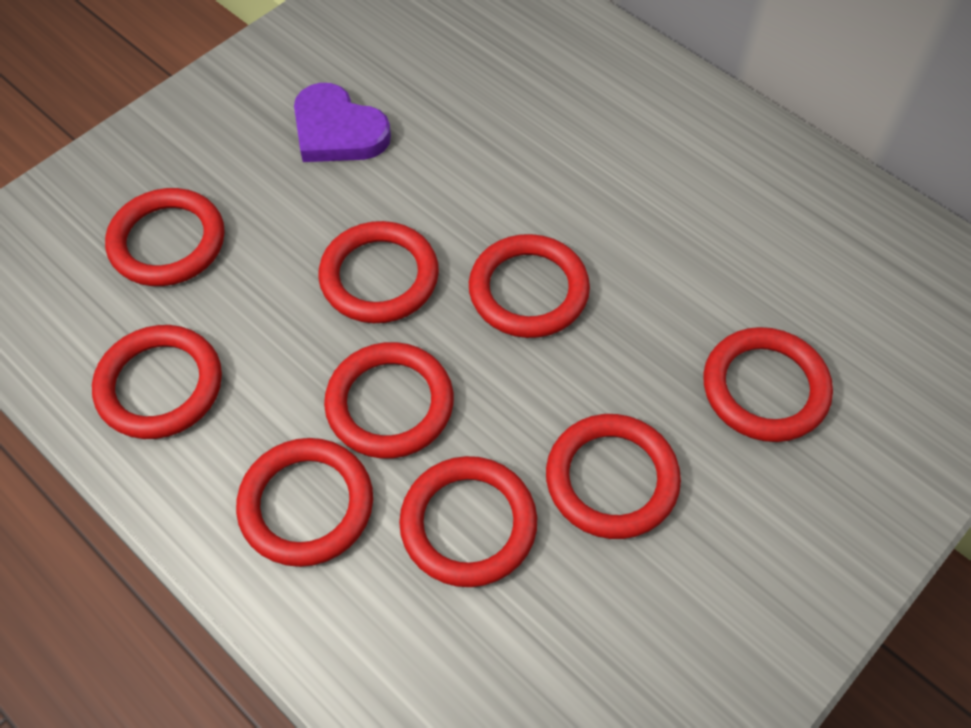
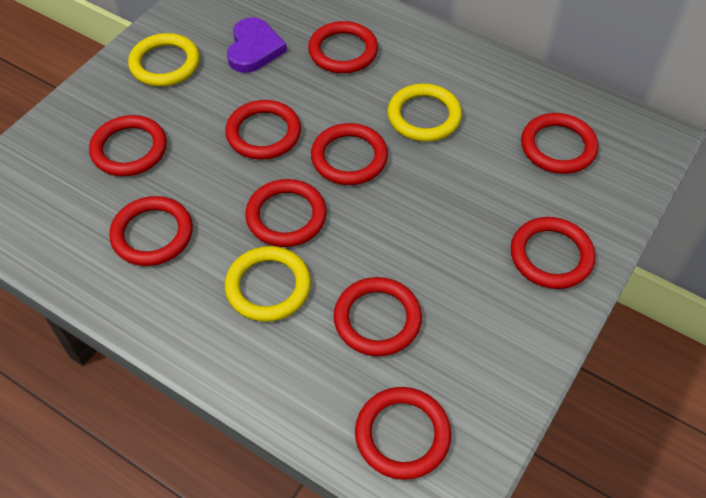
red ring: 9 -> 10
yellow ring: 0 -> 3

